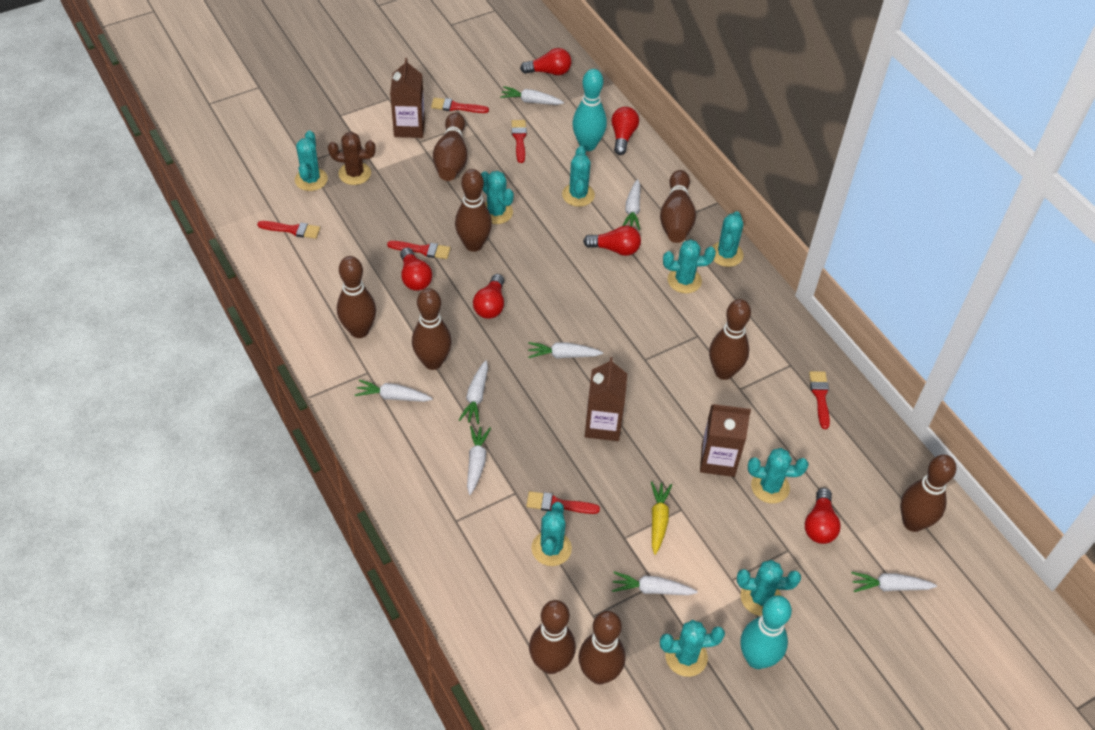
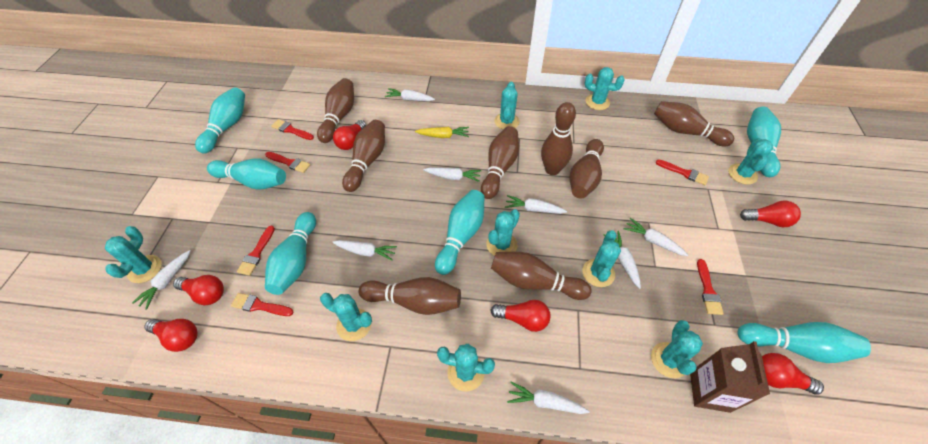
brown bowling pin: 9 -> 8
brown cactus: 1 -> 0
brown carton: 3 -> 1
turquoise bowling pin: 2 -> 6

